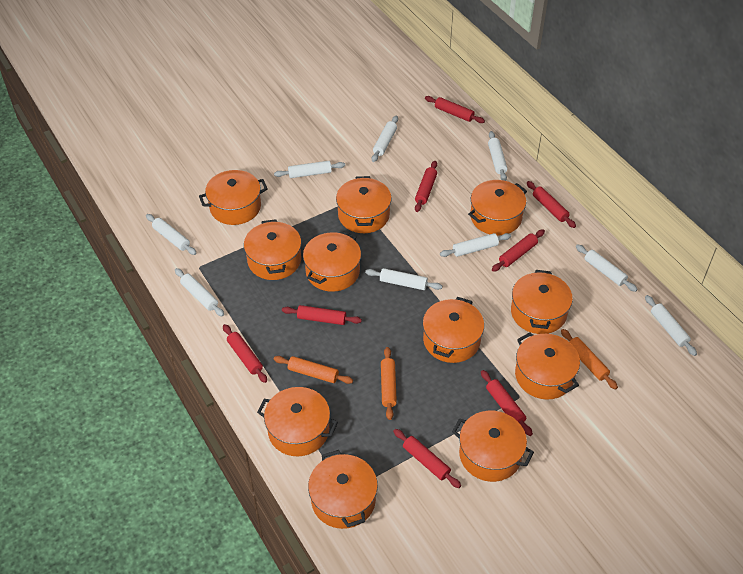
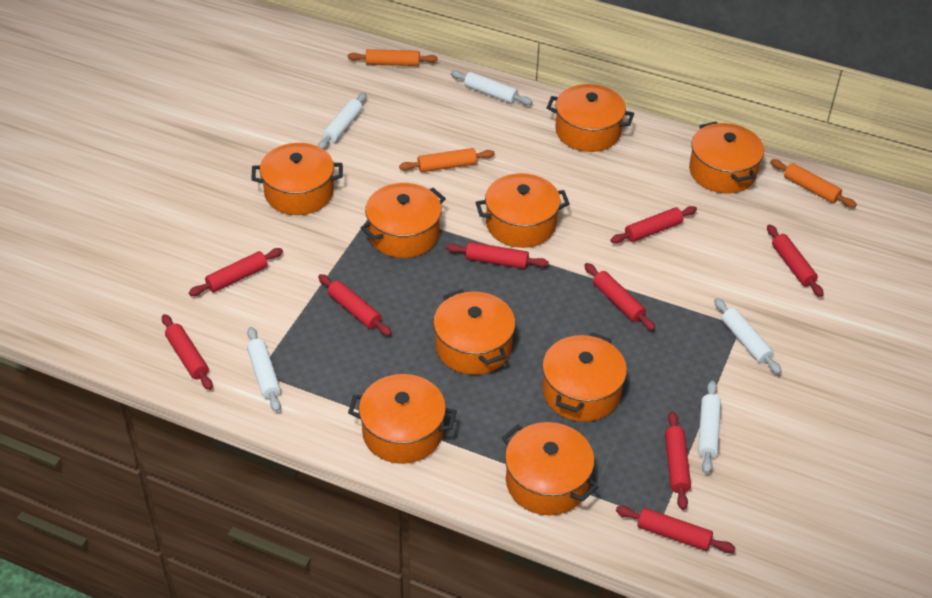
orange pot: 11 -> 9
red rolling pin: 8 -> 9
white rolling pin: 9 -> 5

